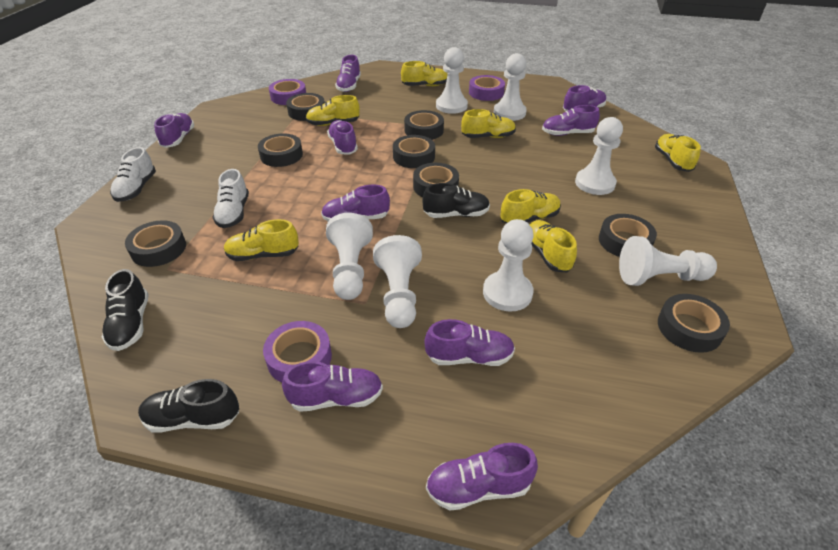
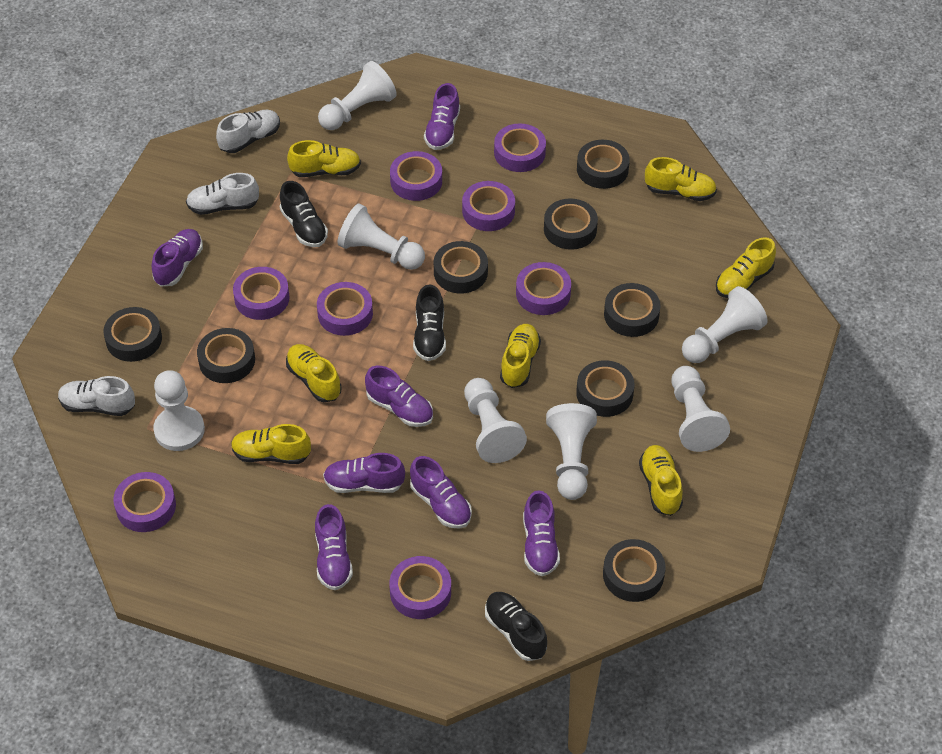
purple shoe: 9 -> 7
purple tape: 3 -> 8
white shoe: 2 -> 3

